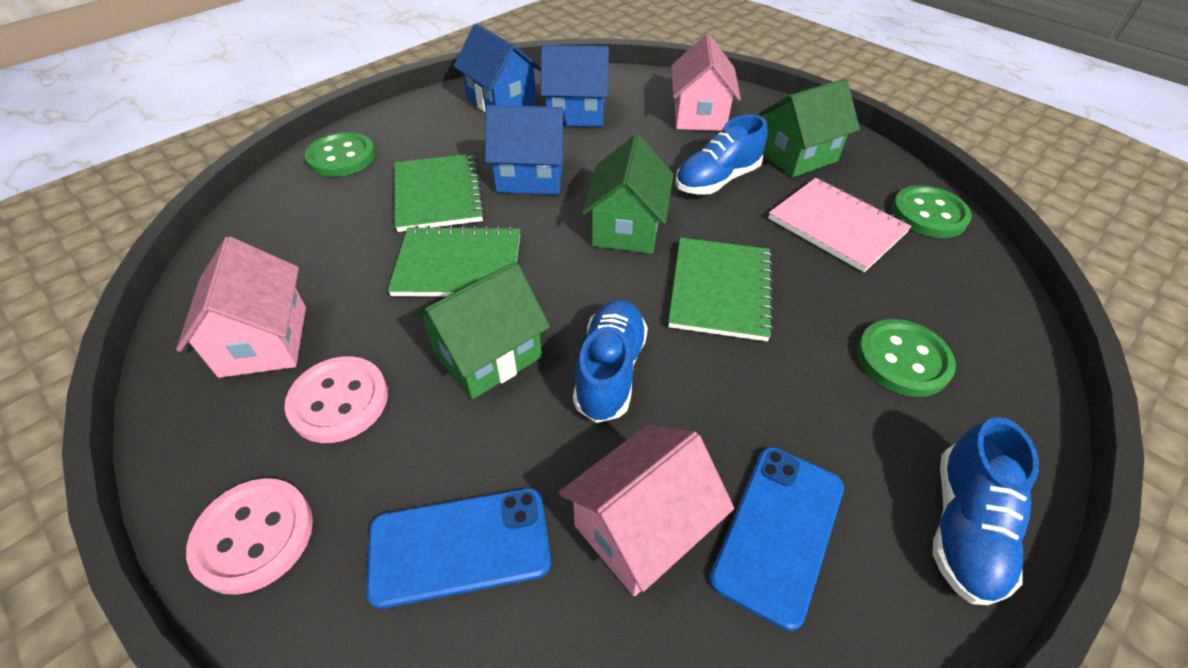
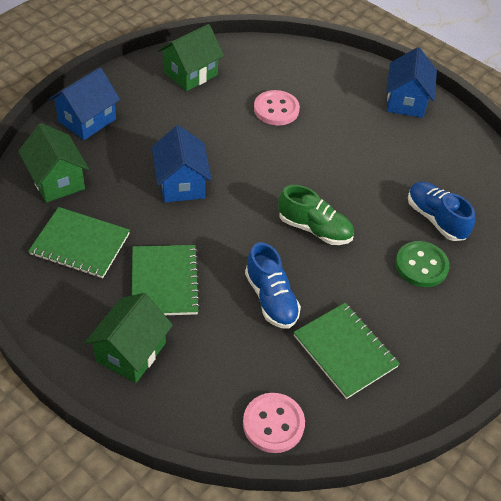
blue phone: 2 -> 0
blue shoe: 3 -> 2
green button: 3 -> 1
green shoe: 0 -> 1
pink house: 3 -> 0
pink notebook: 1 -> 0

